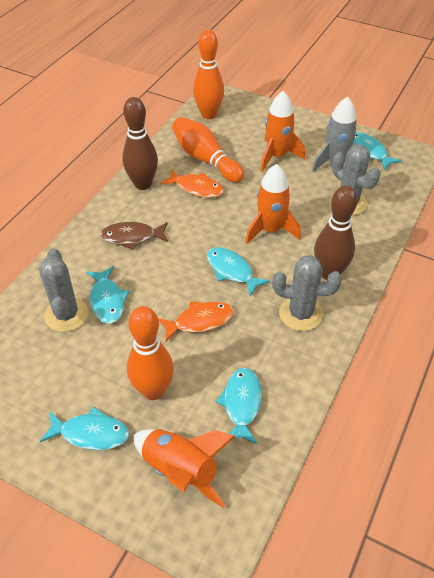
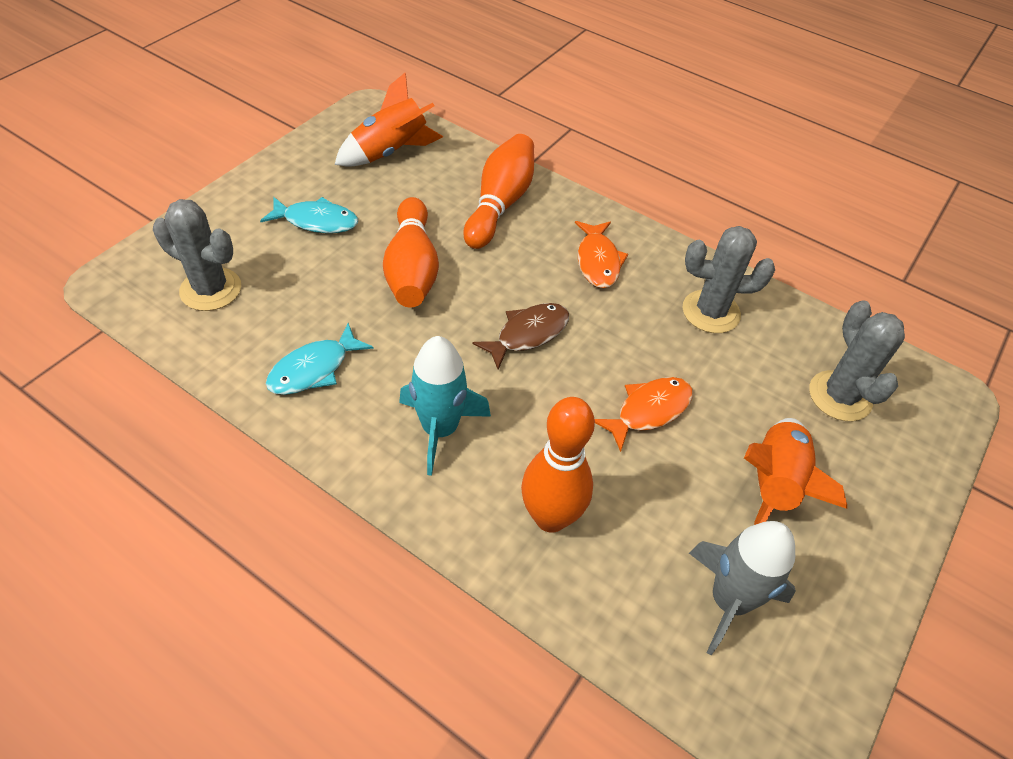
brown bowling pin: 2 -> 0
orange rocket: 3 -> 2
turquoise fish: 5 -> 2
turquoise rocket: 0 -> 1

